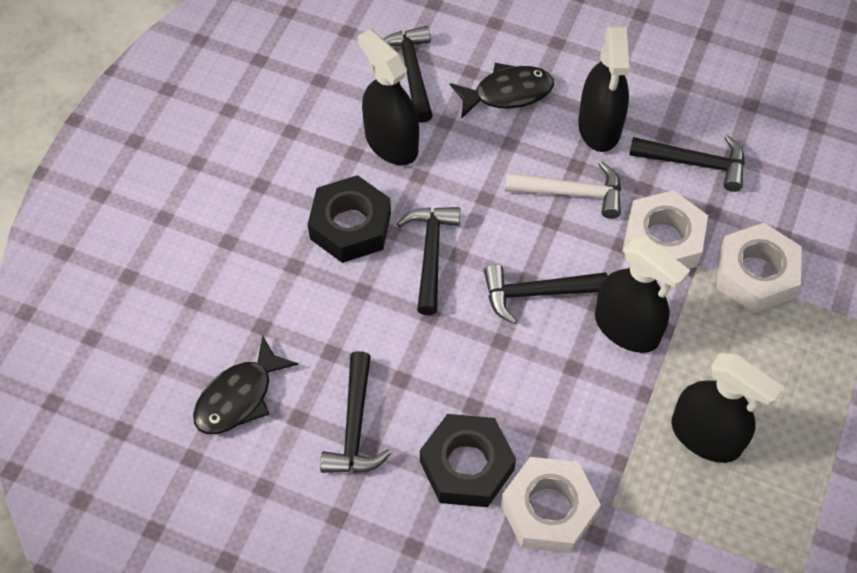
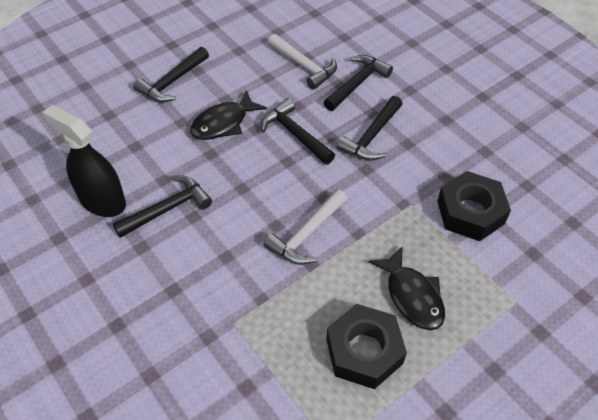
black spray bottle: 4 -> 1
white hammer: 1 -> 2
white nut: 3 -> 0

